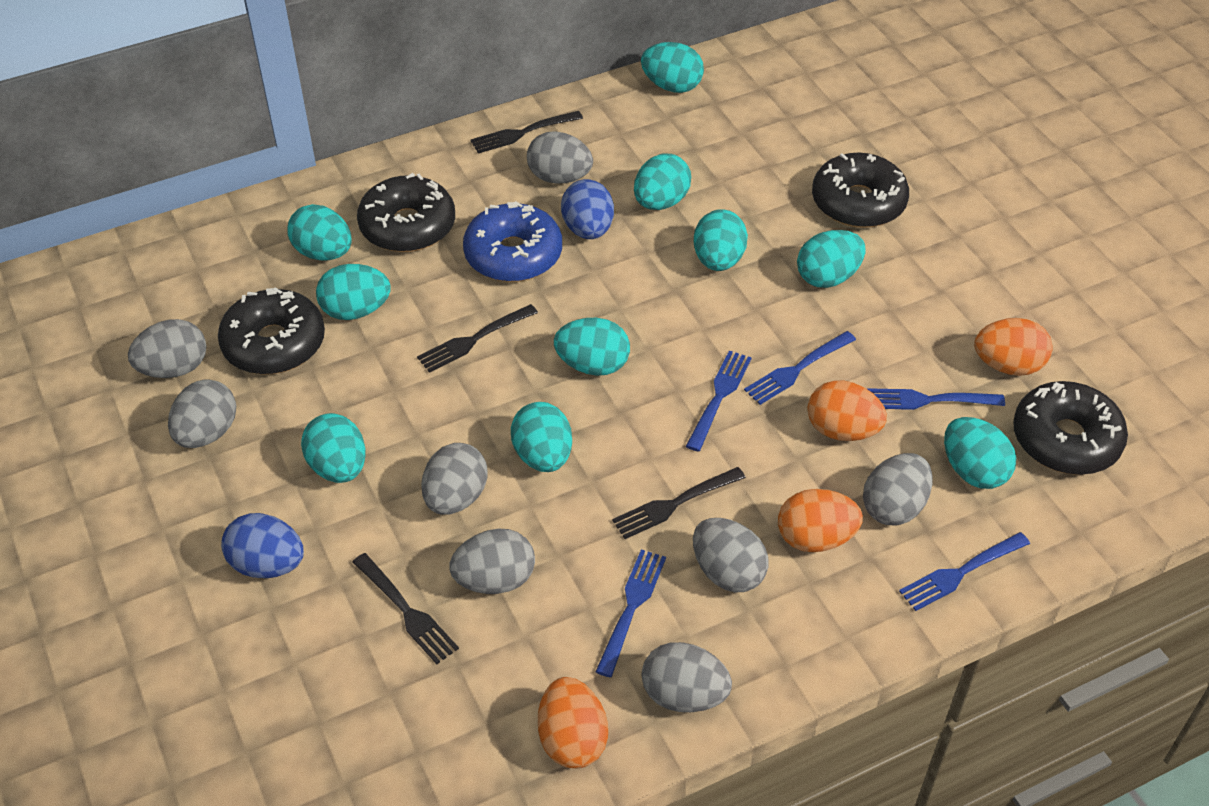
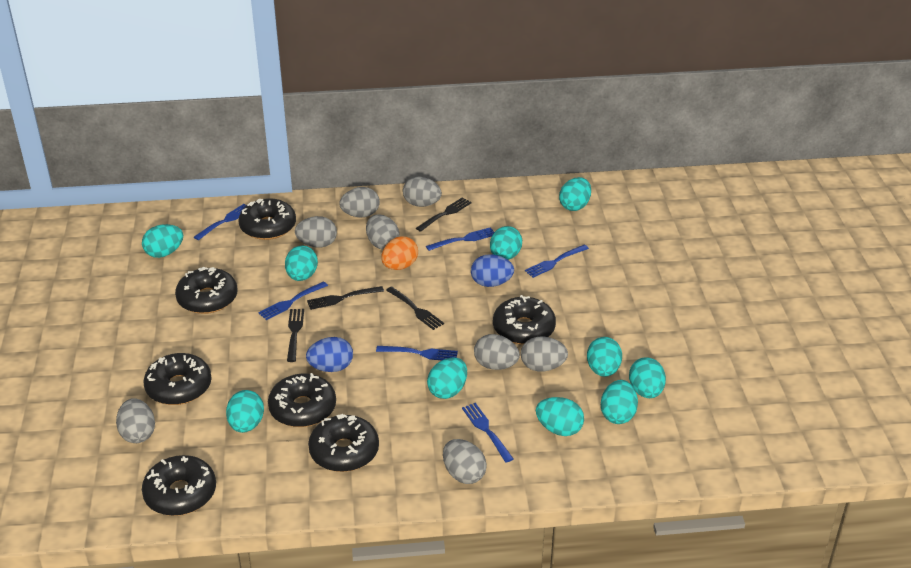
black donut: 4 -> 7
blue donut: 1 -> 0
blue fork: 5 -> 6
orange egg: 4 -> 1

